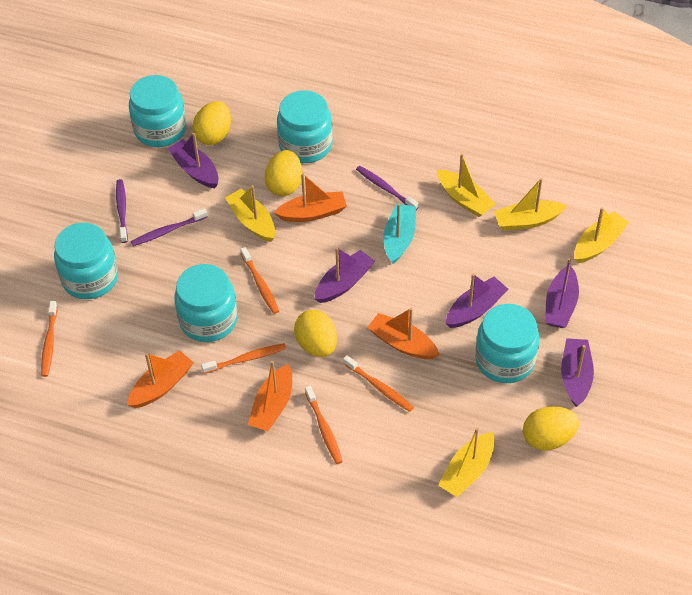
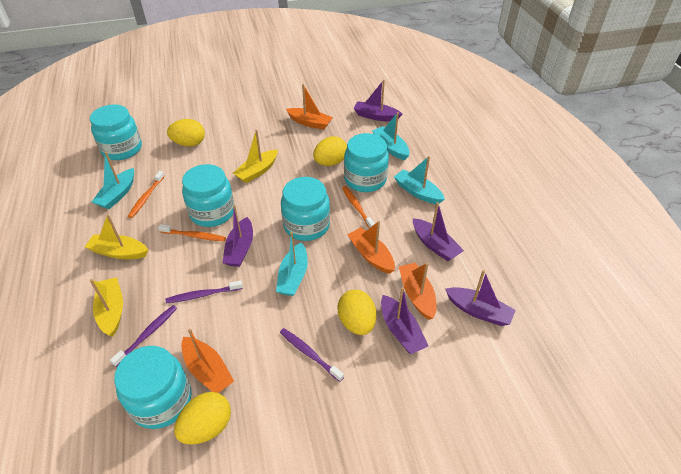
orange toothbrush: 5 -> 3
turquoise boat: 1 -> 4
yellow boat: 5 -> 3

